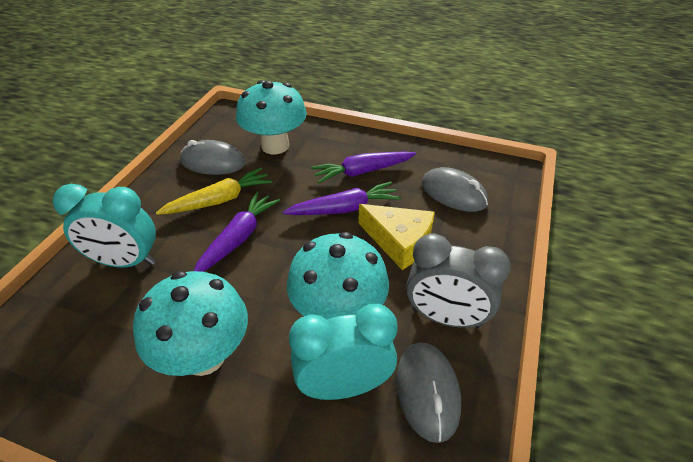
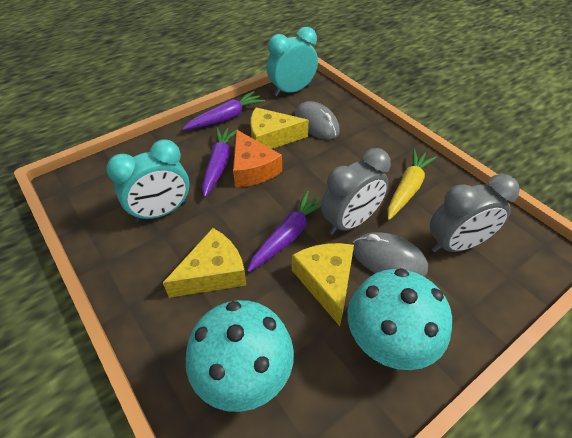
grey clock: 1 -> 2
grey mouse: 3 -> 2
orange cheese: 0 -> 1
turquoise mushroom: 3 -> 2
yellow cheese: 1 -> 3

